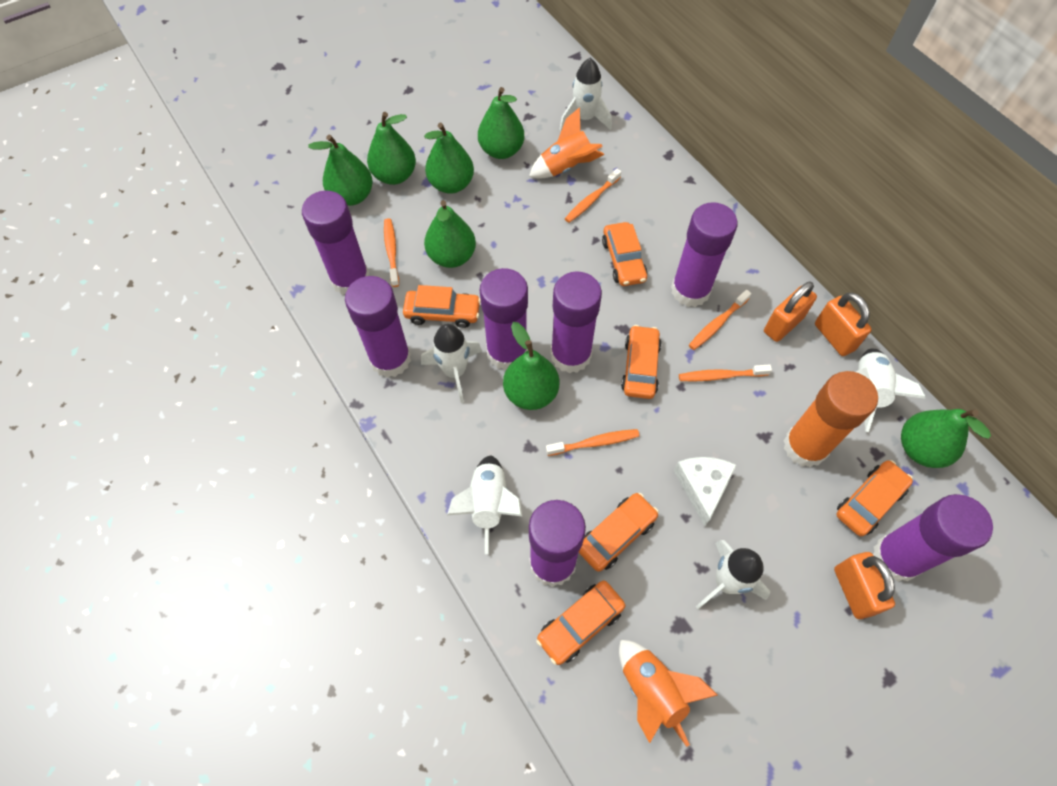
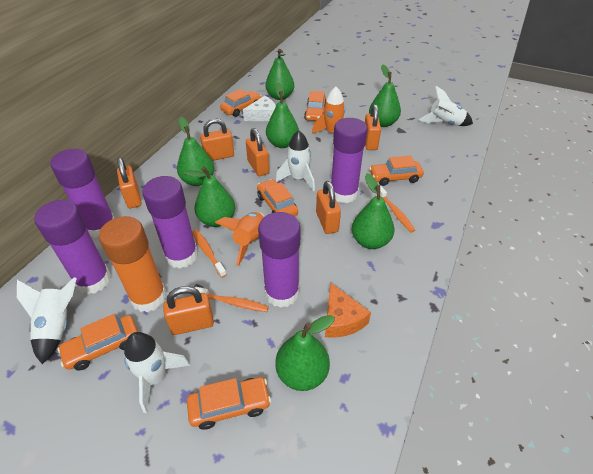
orange cheese: 0 -> 1
orange padlock: 3 -> 6
orange toothbrush: 5 -> 3
purple glue stick: 7 -> 5
white rocket: 5 -> 4

